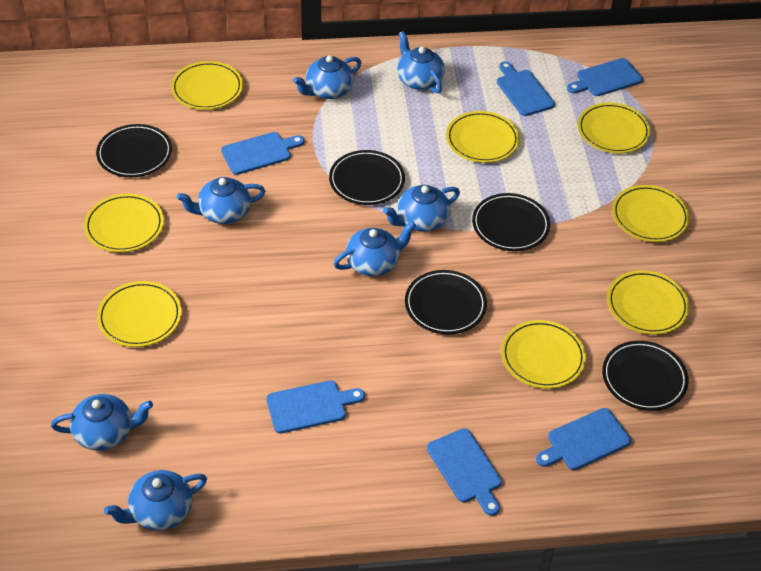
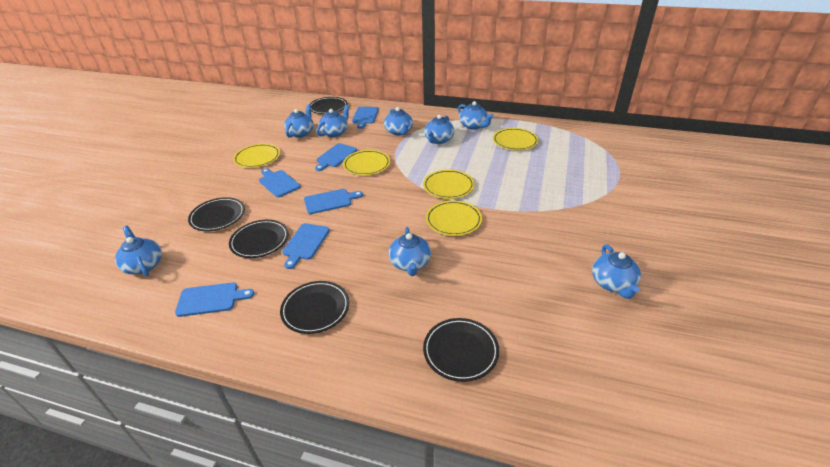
blue teapot: 7 -> 8
yellow plate: 8 -> 5

